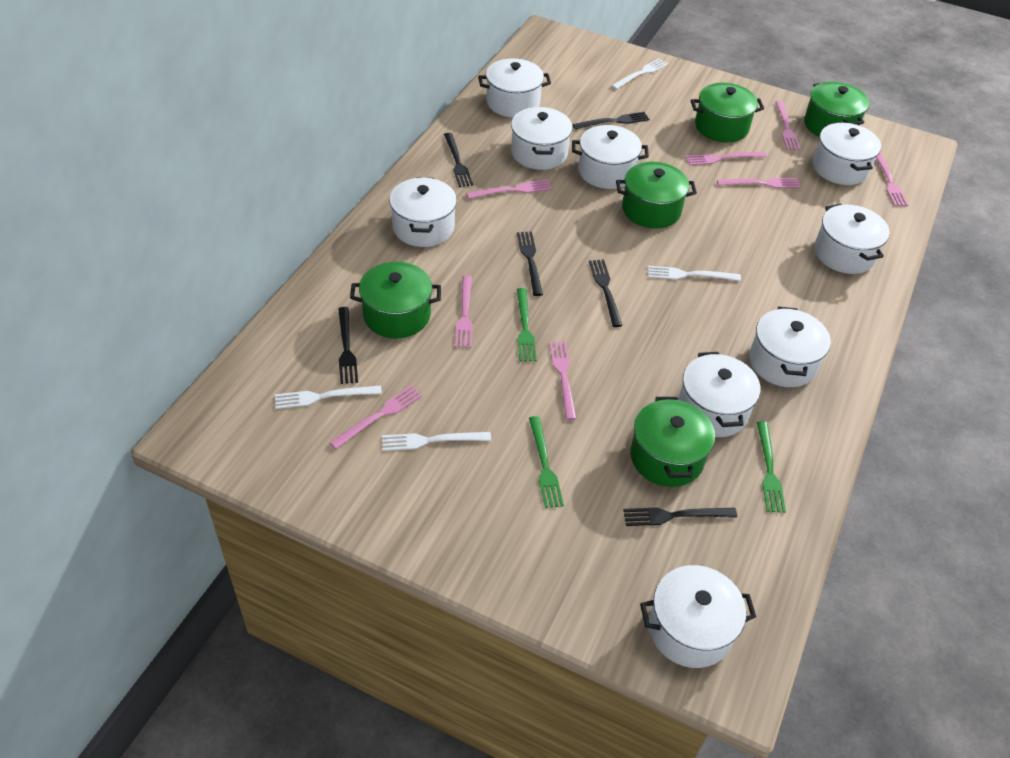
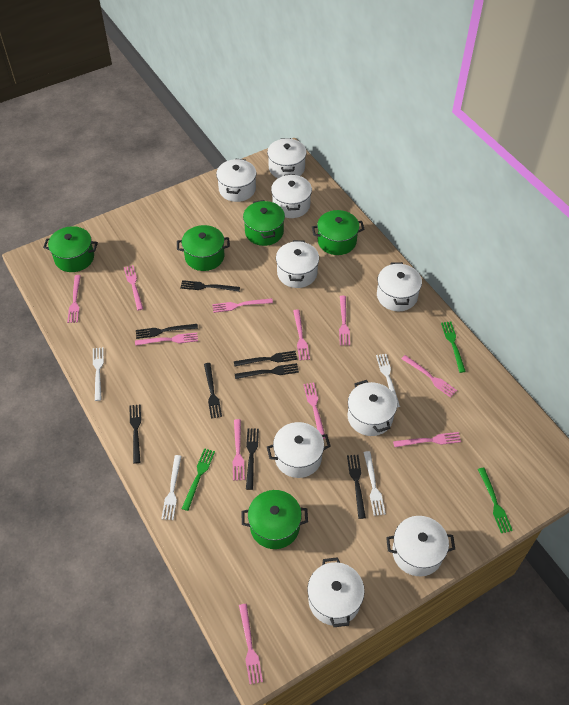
black fork: 6 -> 8
pink fork: 8 -> 11

